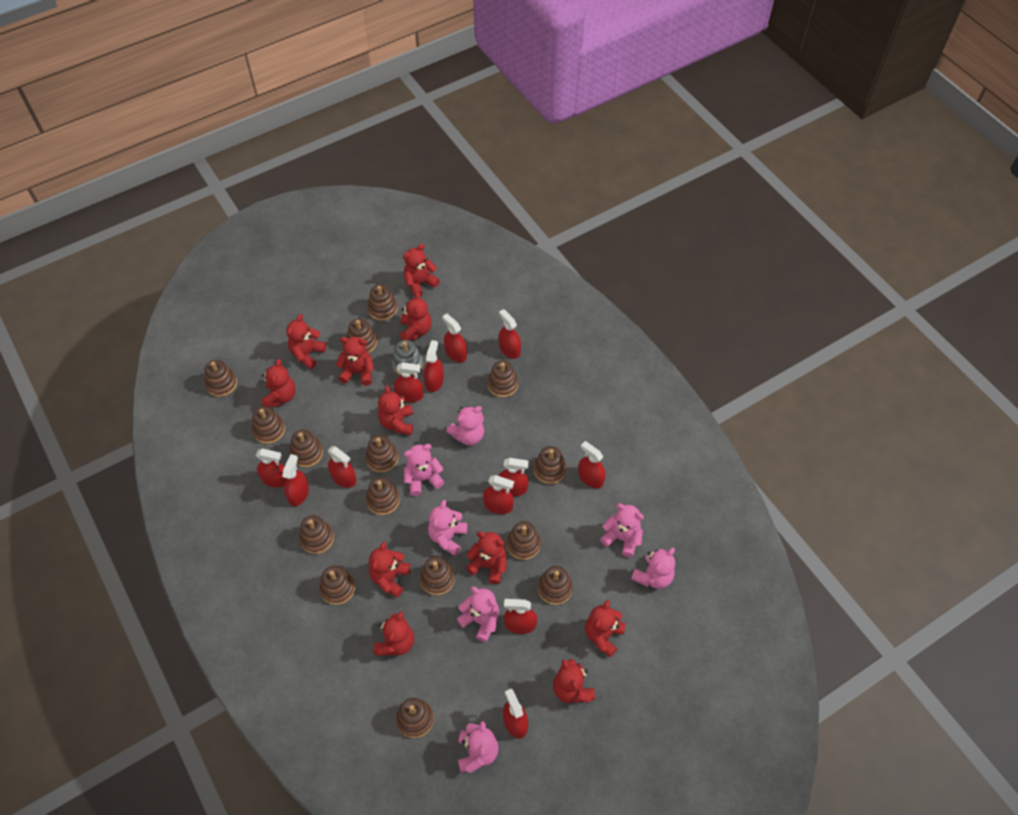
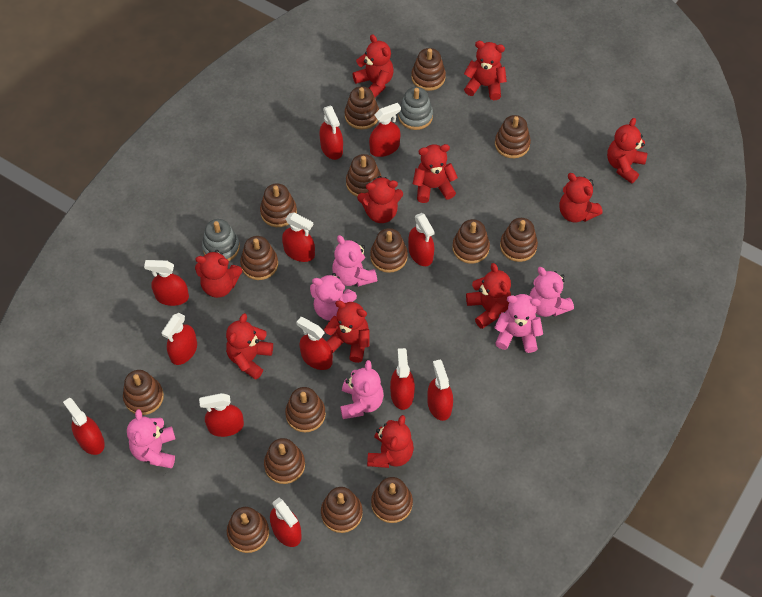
grey stacking toy: 1 -> 2
pink teddy bear: 7 -> 6

